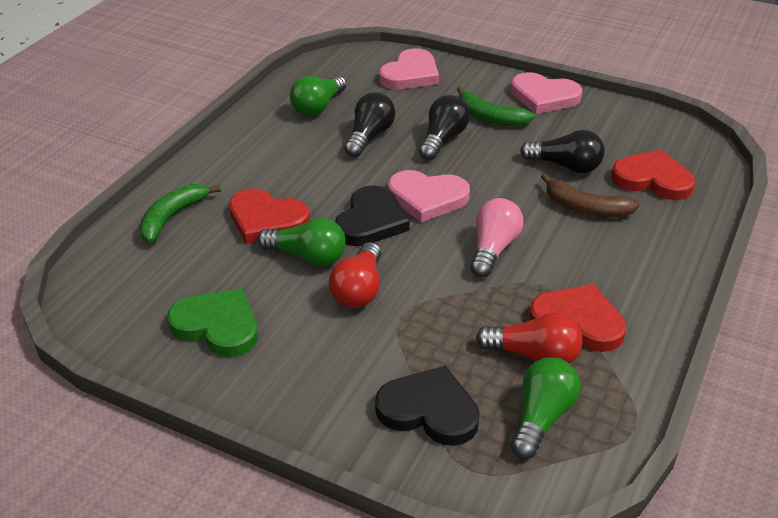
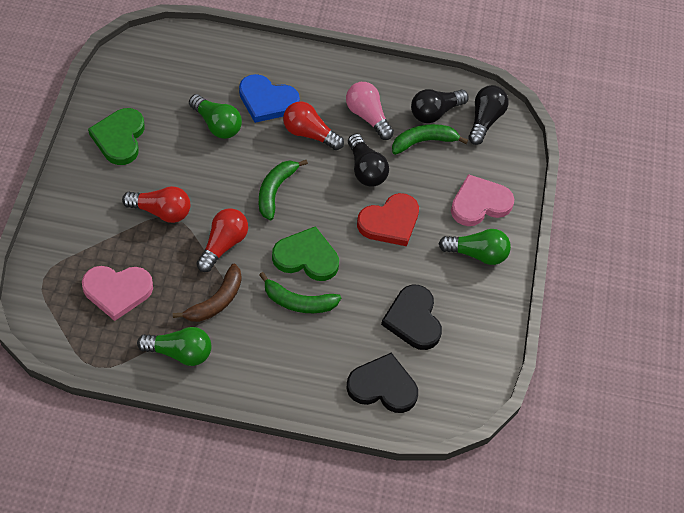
blue heart: 0 -> 1
green banana: 2 -> 3
green heart: 1 -> 2
pink heart: 3 -> 2
red heart: 3 -> 1
red light bulb: 2 -> 3

